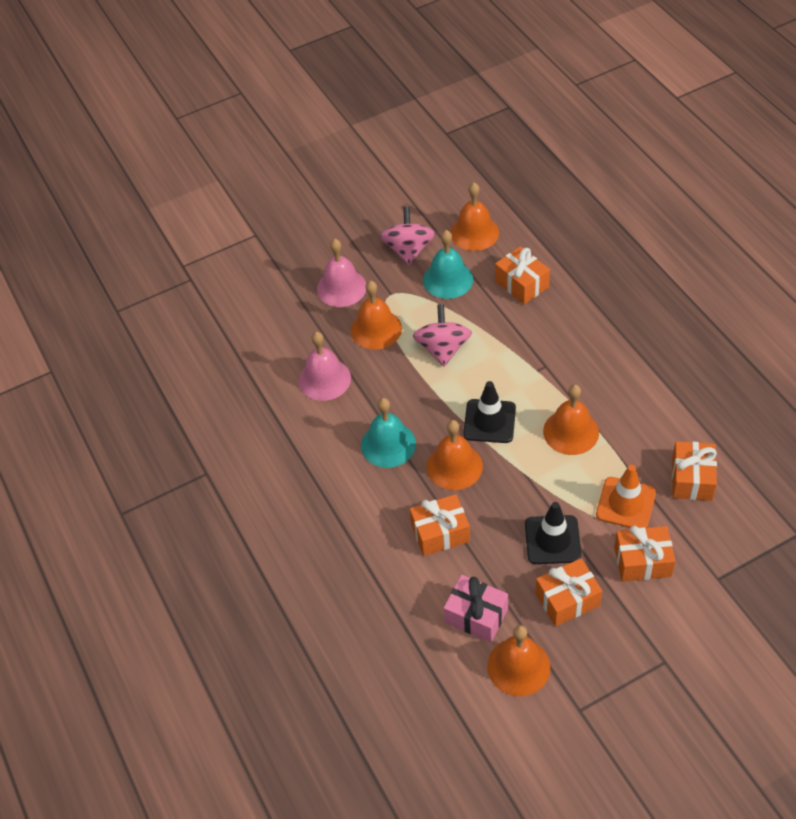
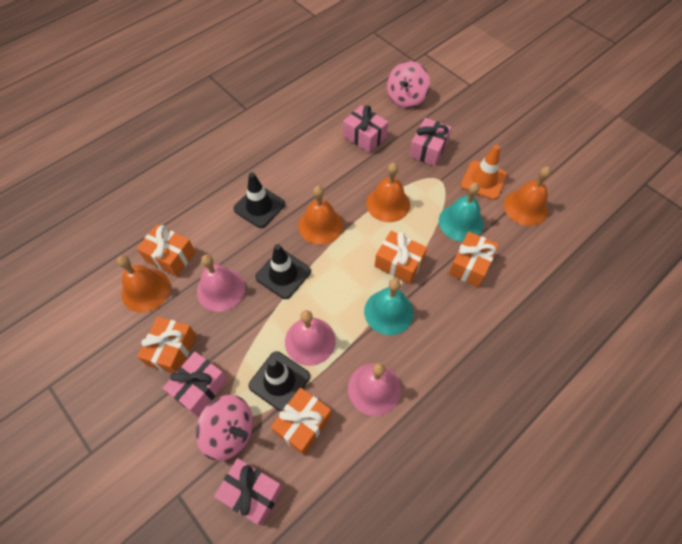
black traffic cone: 2 -> 3
orange bell: 5 -> 4
pink bell: 2 -> 3
pink gift: 1 -> 4

